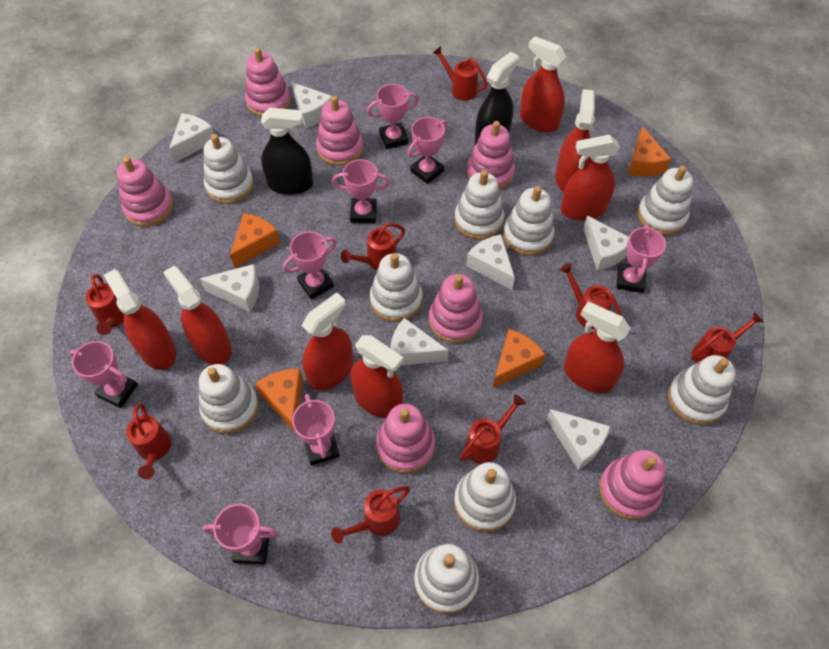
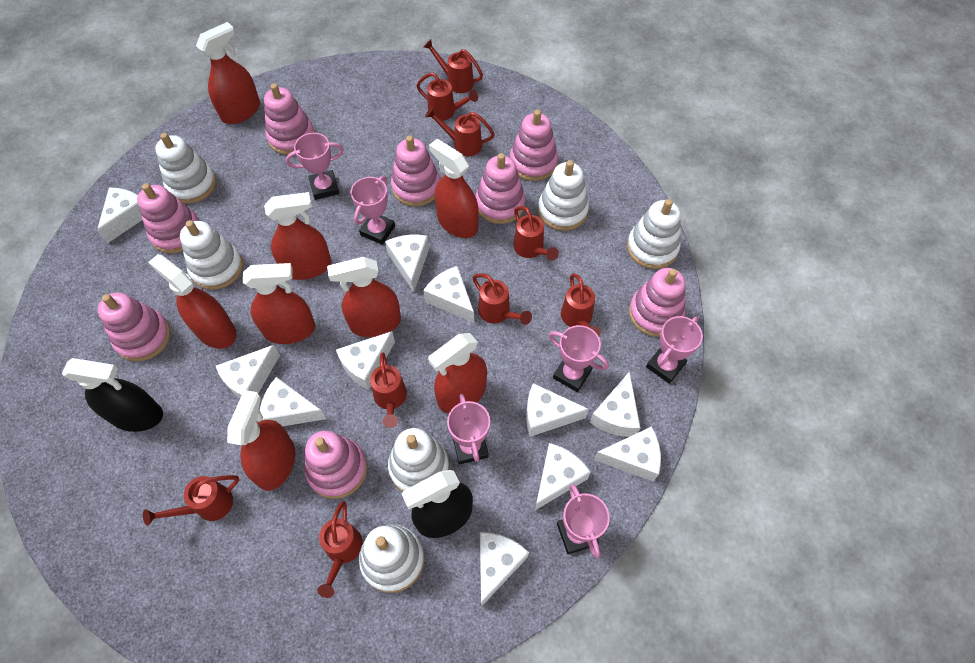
orange cheese: 4 -> 0
pink stacking toy: 7 -> 8
pink trophy: 8 -> 6
red watering can: 8 -> 9
white cheese: 7 -> 11
white stacking toy: 9 -> 6

